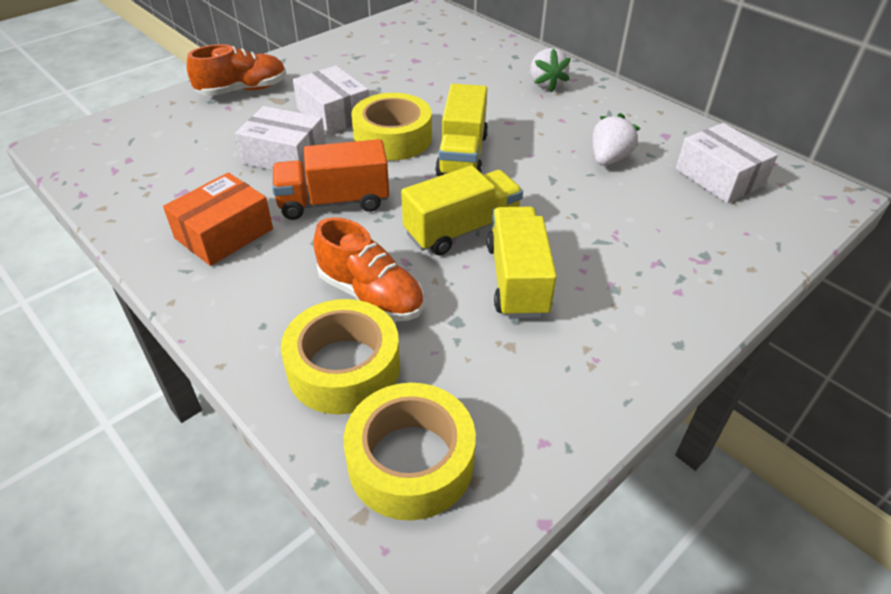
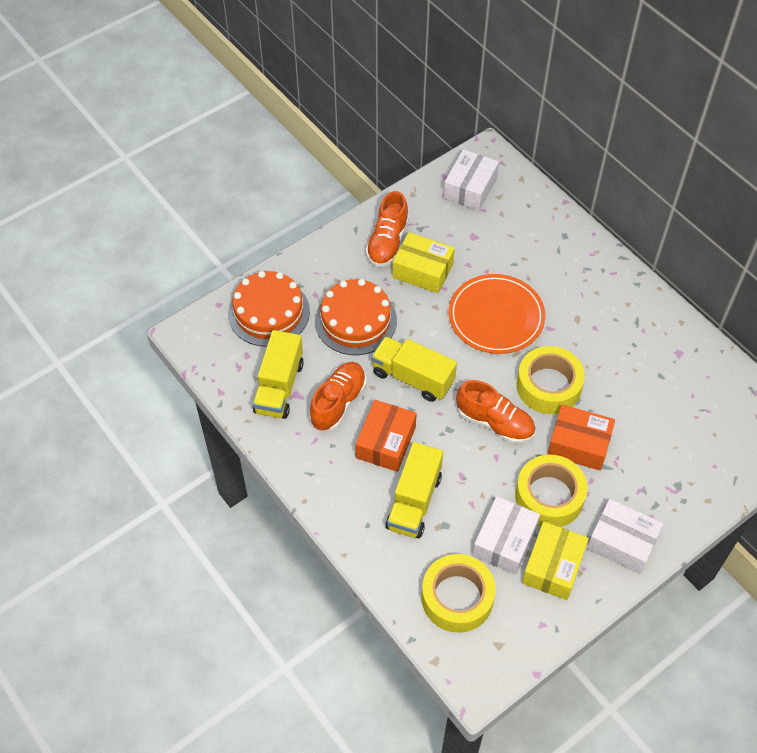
orange box: 1 -> 2
orange cake: 0 -> 2
orange plate: 0 -> 1
orange shoe: 2 -> 3
orange truck: 1 -> 0
white strawberry: 2 -> 0
yellow box: 0 -> 2

